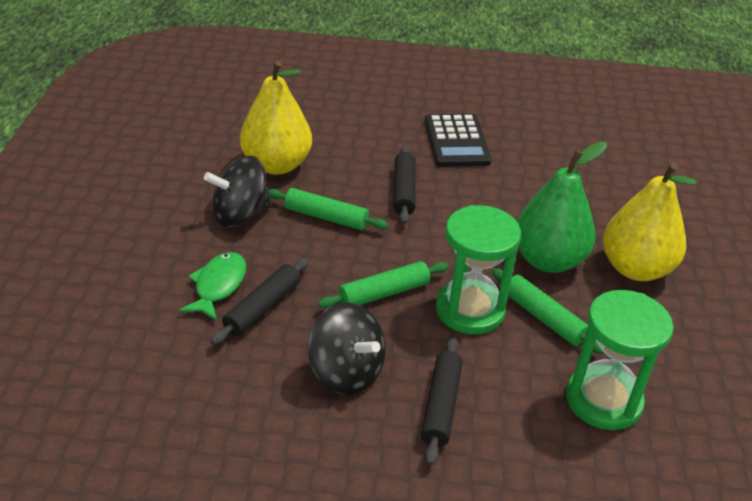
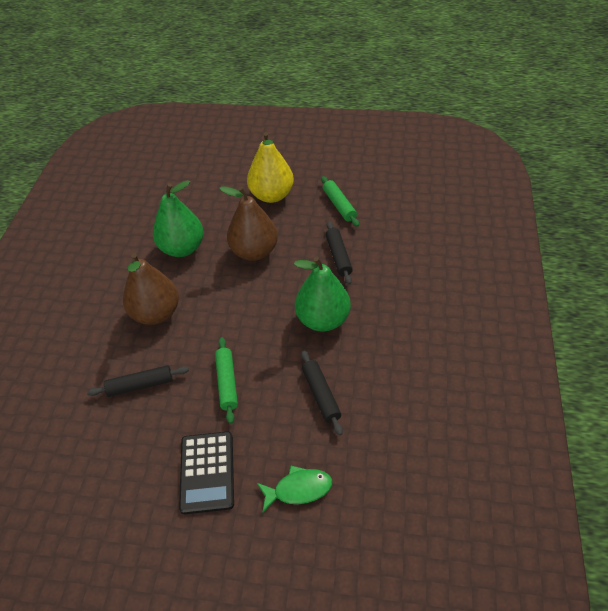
black spinning top: 2 -> 0
brown pear: 0 -> 2
green hourglass: 2 -> 0
green pear: 1 -> 2
green rolling pin: 3 -> 2
yellow pear: 2 -> 1

